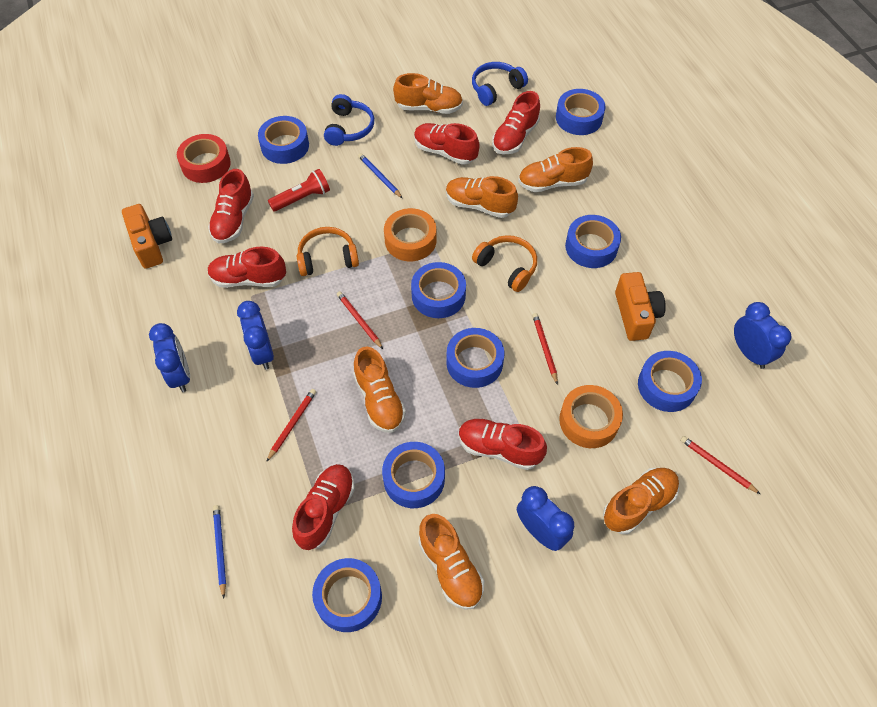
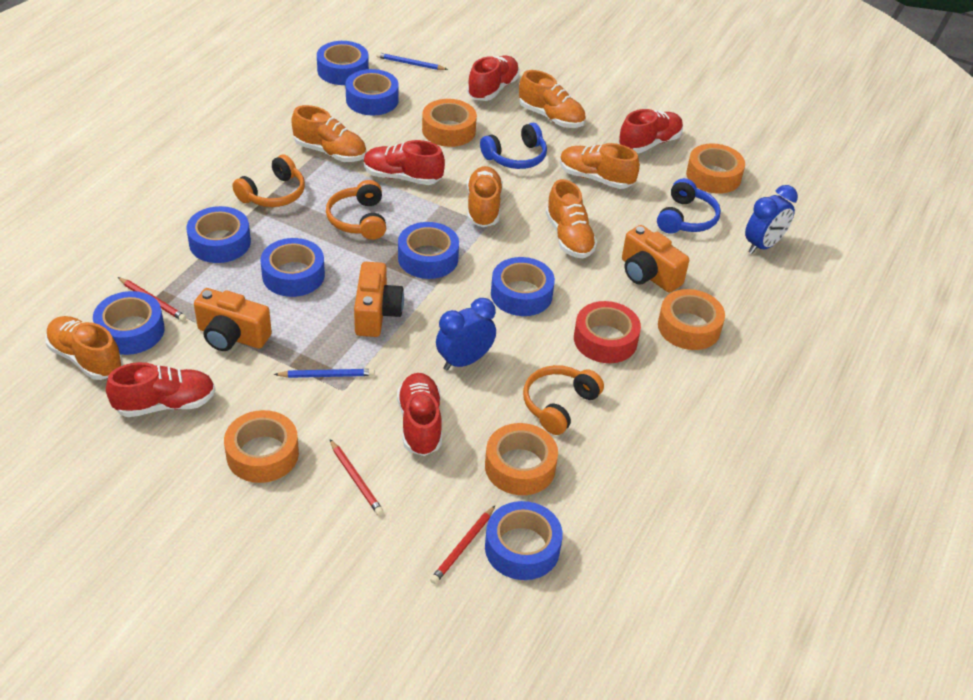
blue clock: 4 -> 2
orange camera: 2 -> 3
orange headphones: 2 -> 3
orange tape: 2 -> 5
red flashlight: 1 -> 0
red pencil: 4 -> 3
red shoe: 6 -> 5

